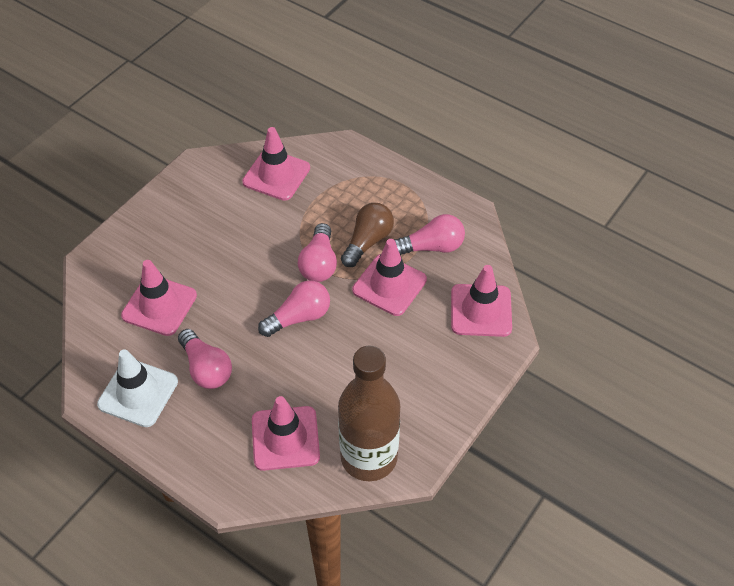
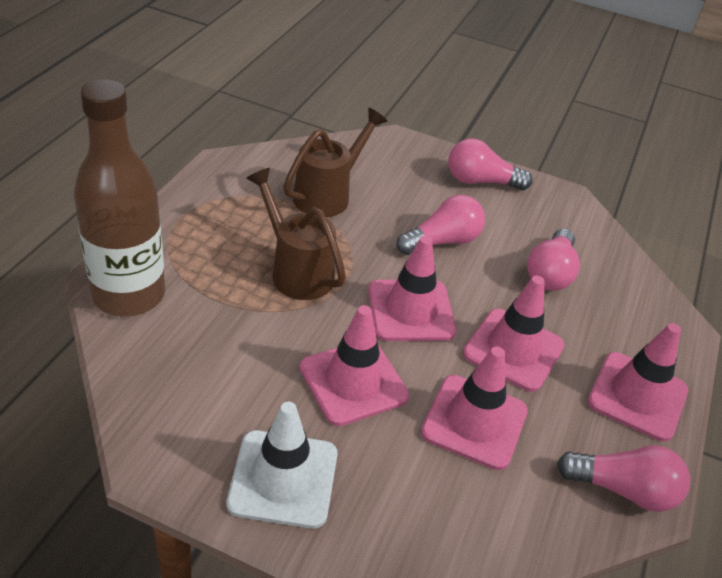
brown light bulb: 1 -> 0
brown watering can: 0 -> 2

